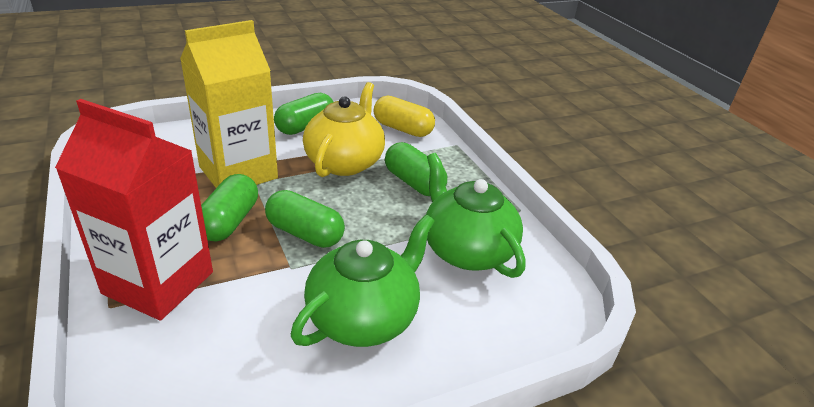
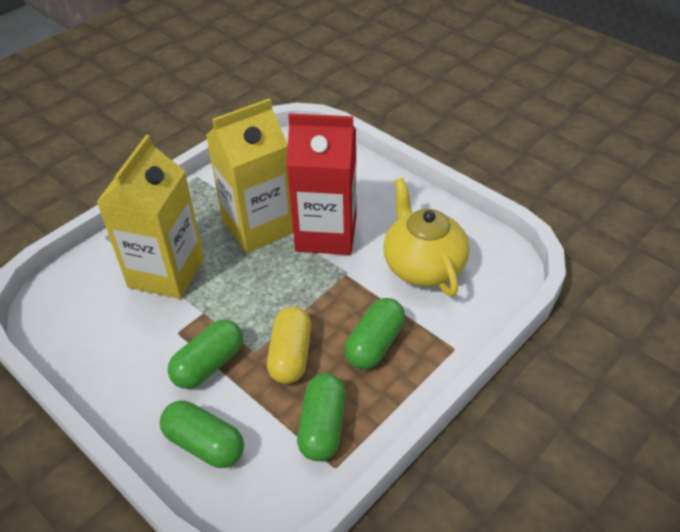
green teapot: 2 -> 0
yellow carton: 1 -> 2

